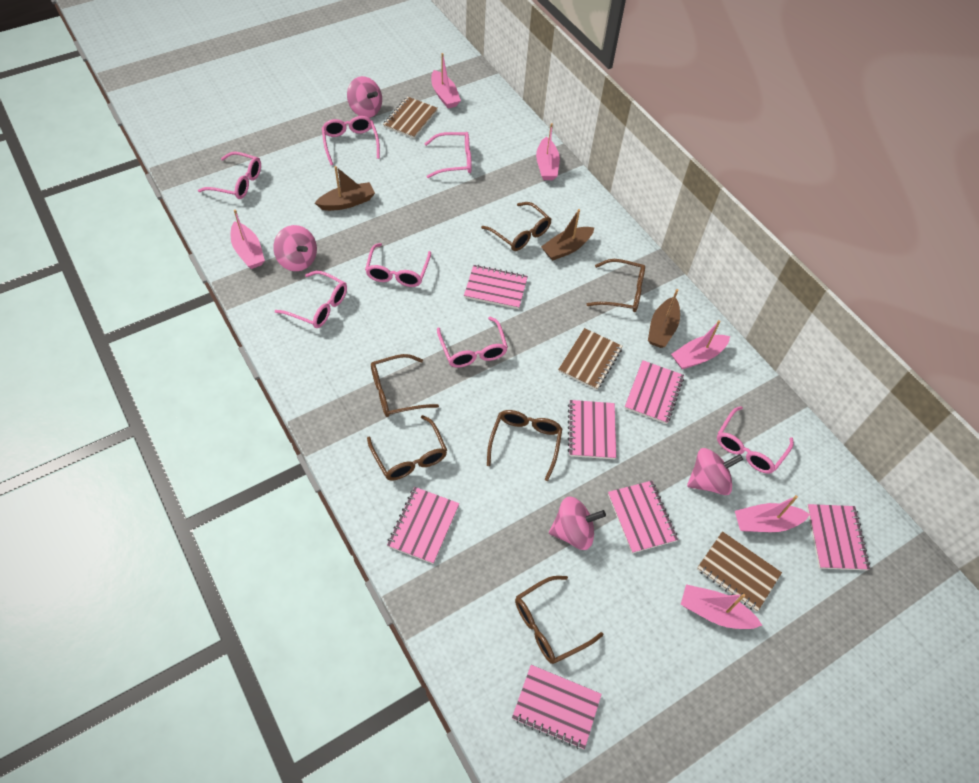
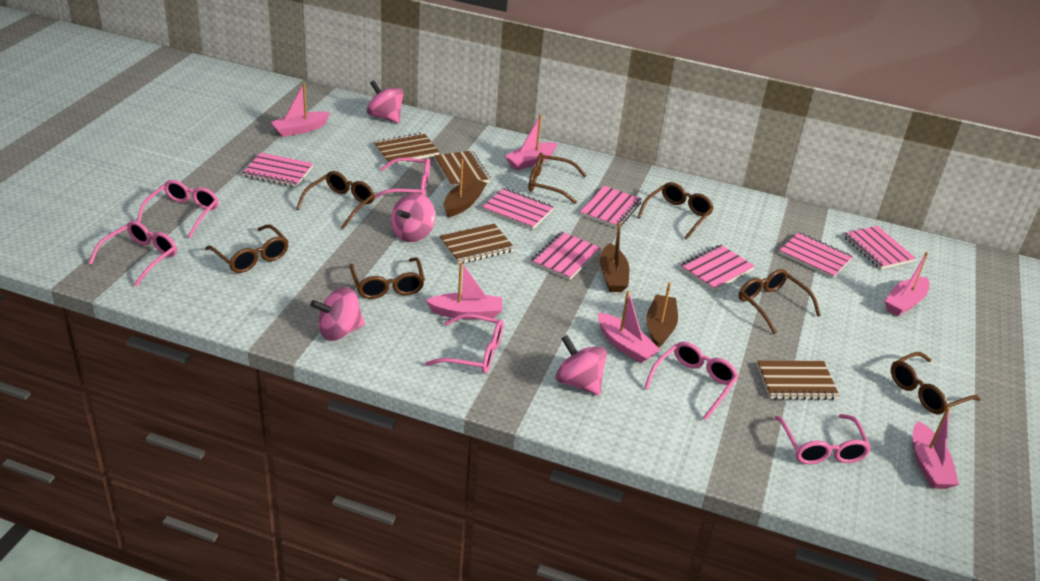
brown glasses: 6 -> 7
brown notebook: 3 -> 4
pink glasses: 7 -> 6

